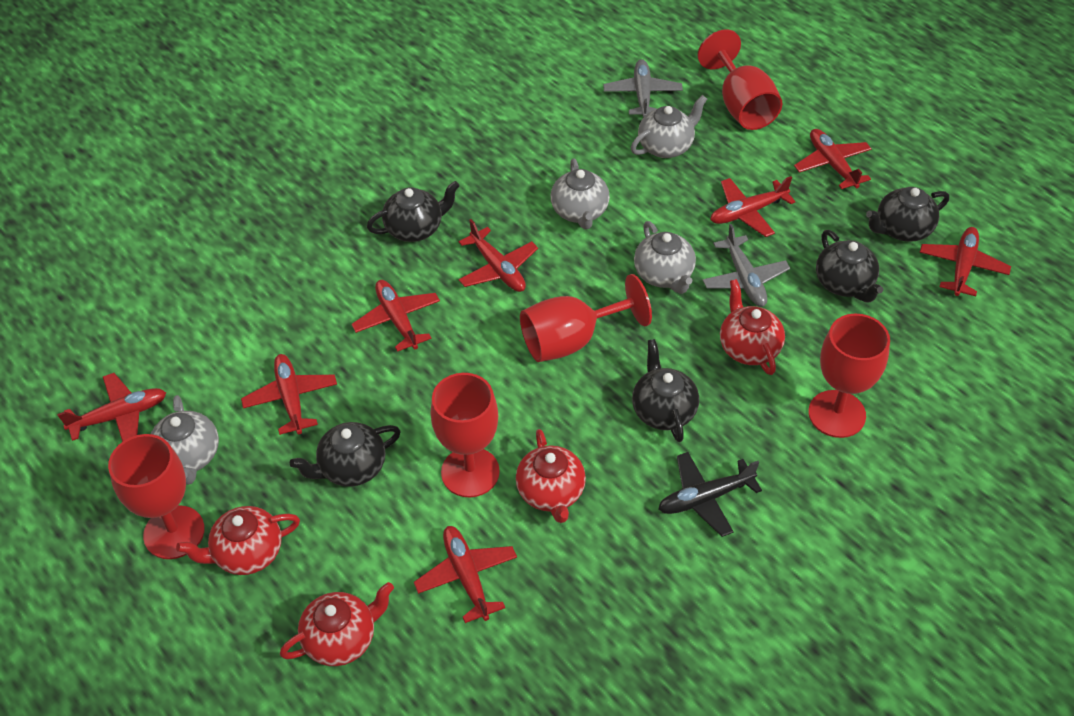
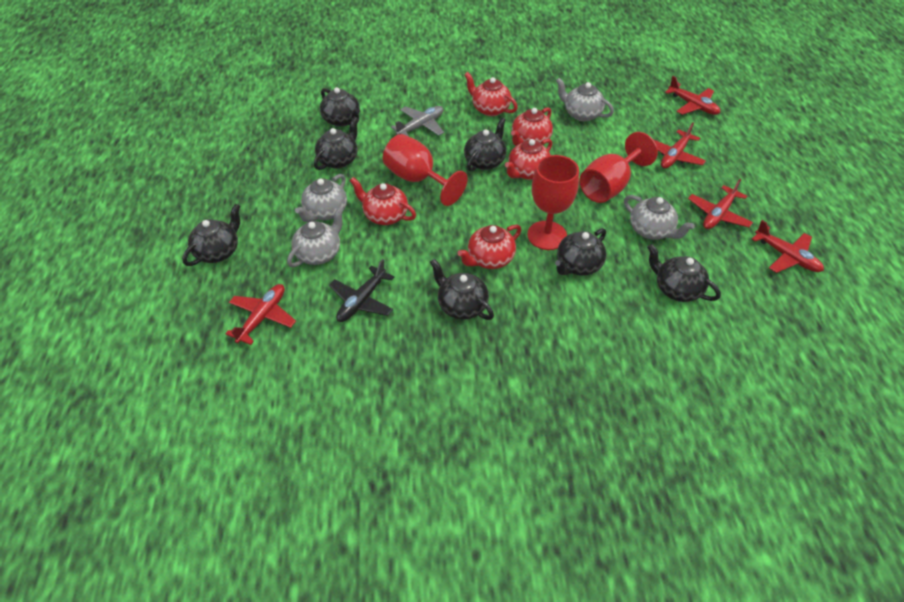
black teapot: 5 -> 7
grey plane: 2 -> 1
red goblet: 5 -> 3
red plane: 8 -> 5
red teapot: 4 -> 5

